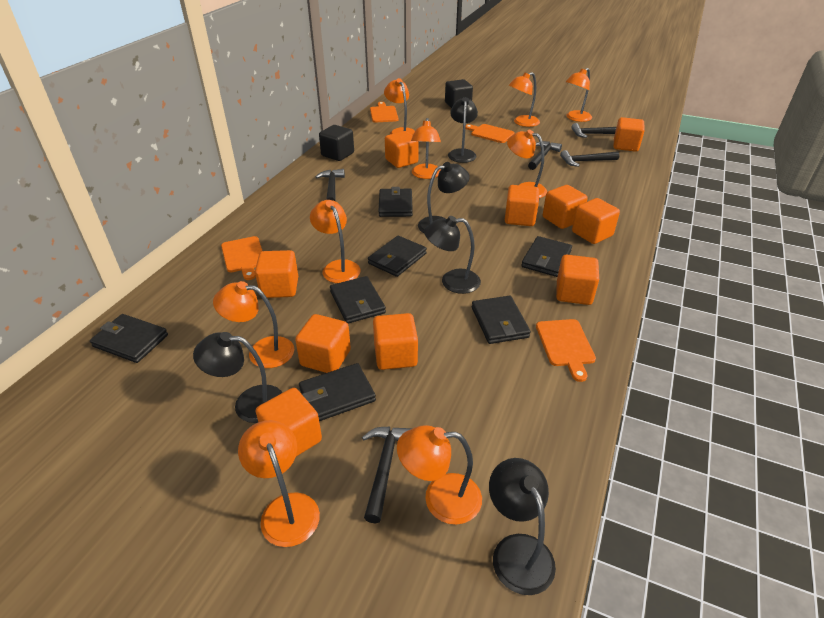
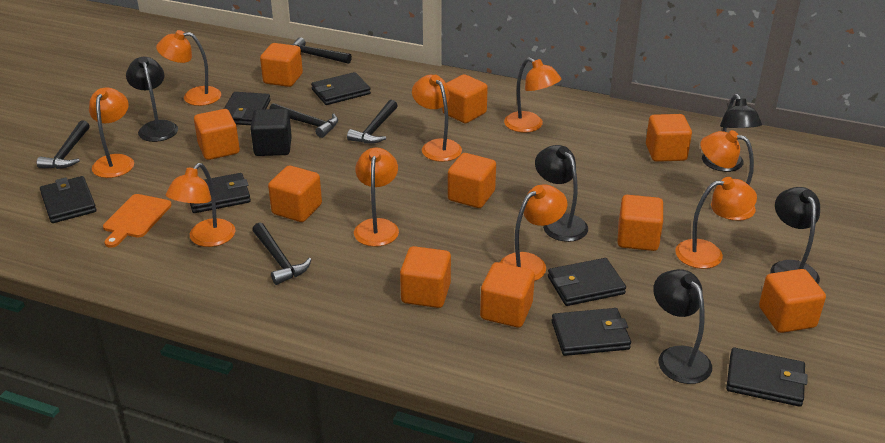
black cube: 2 -> 1
orange cutting board: 4 -> 1

